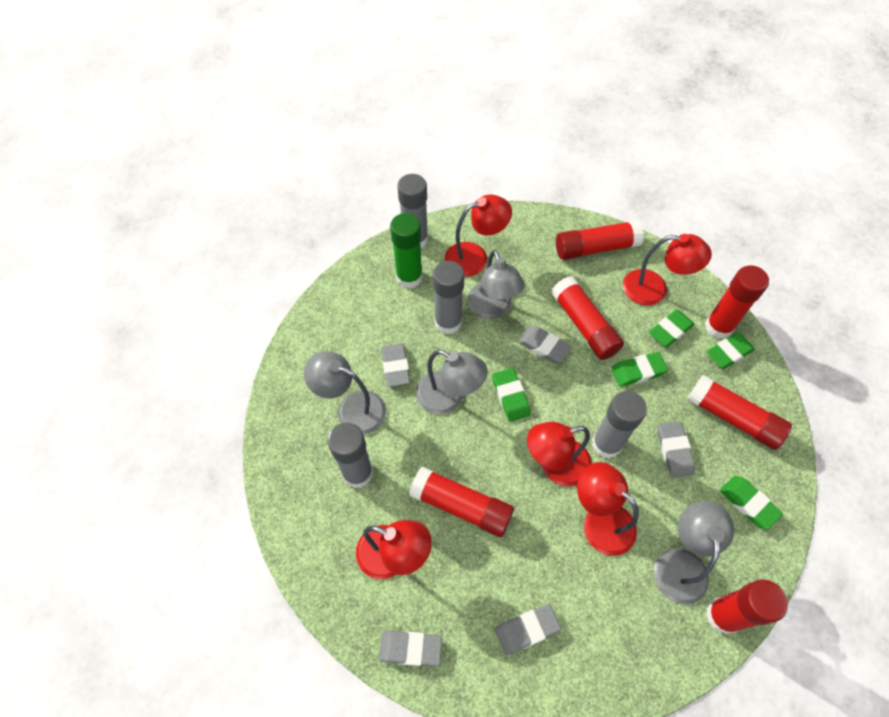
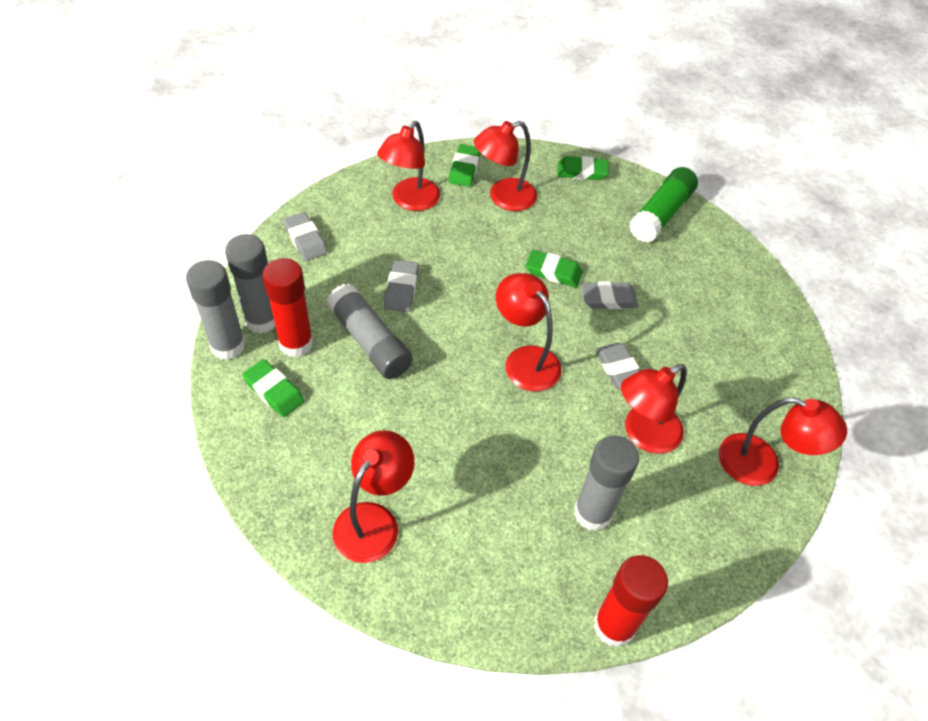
green eraser: 5 -> 4
grey eraser: 5 -> 4
grey lamp: 4 -> 0
red glue stick: 6 -> 2
red lamp: 5 -> 6

